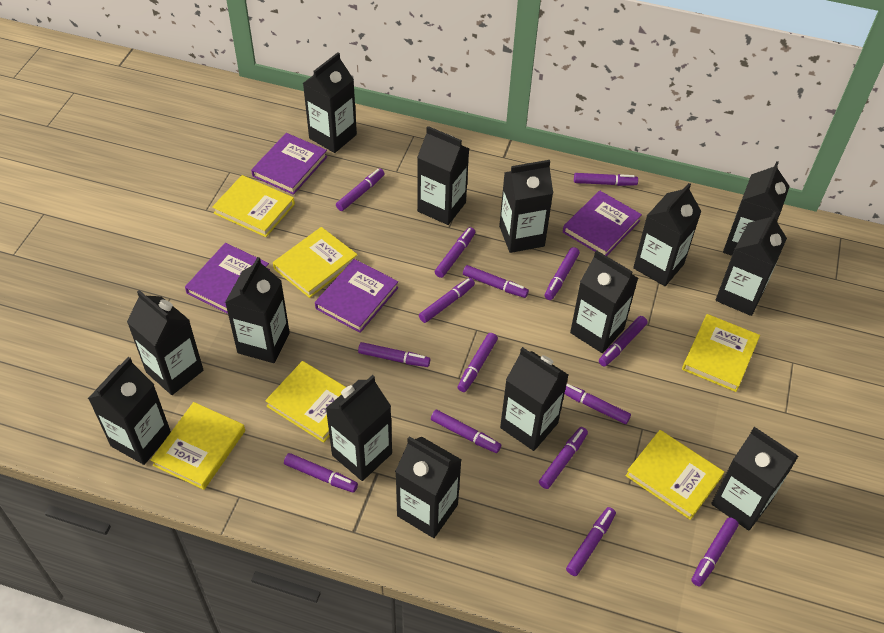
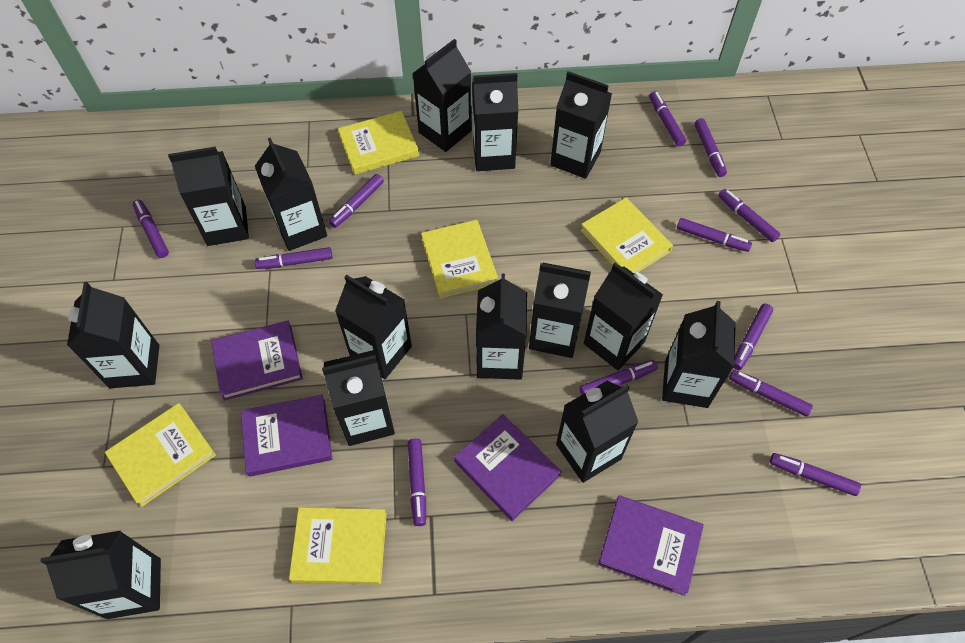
purple marker: 15 -> 12
yellow book: 6 -> 5

